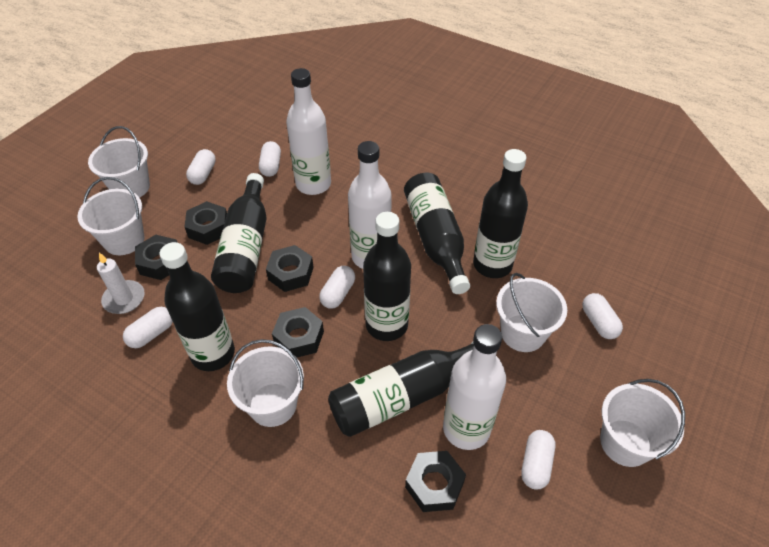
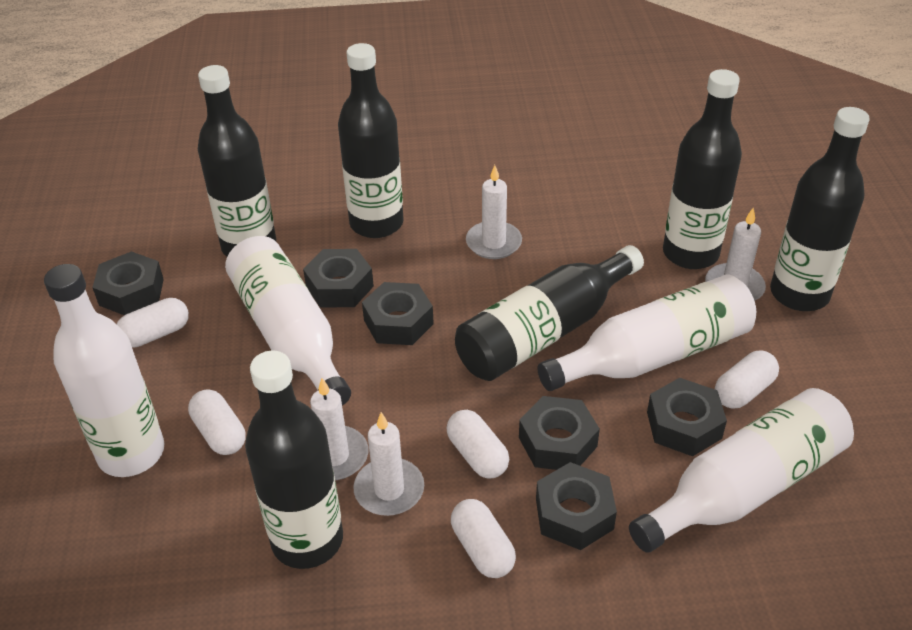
black nut: 5 -> 6
white bottle: 3 -> 4
white bucket: 5 -> 0
white candle: 1 -> 4
white capsule: 6 -> 5

